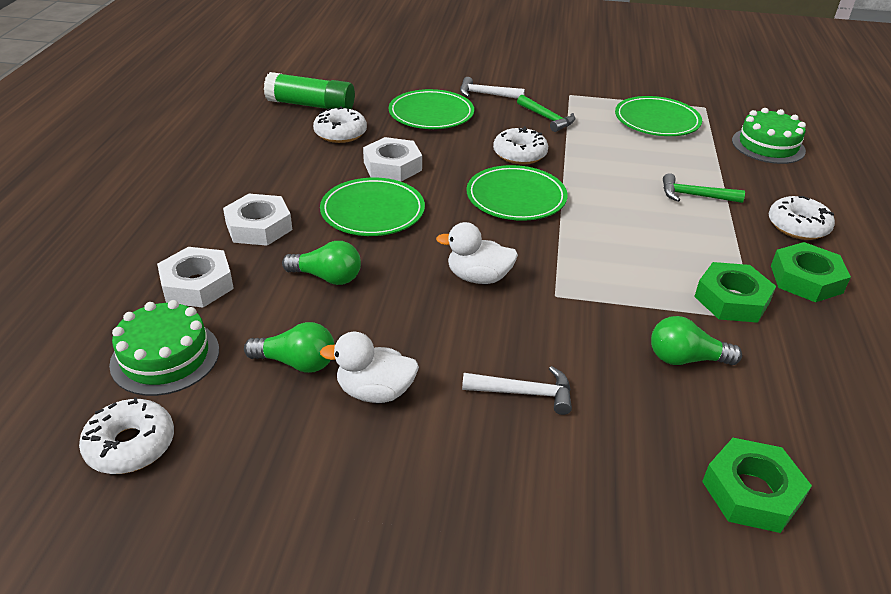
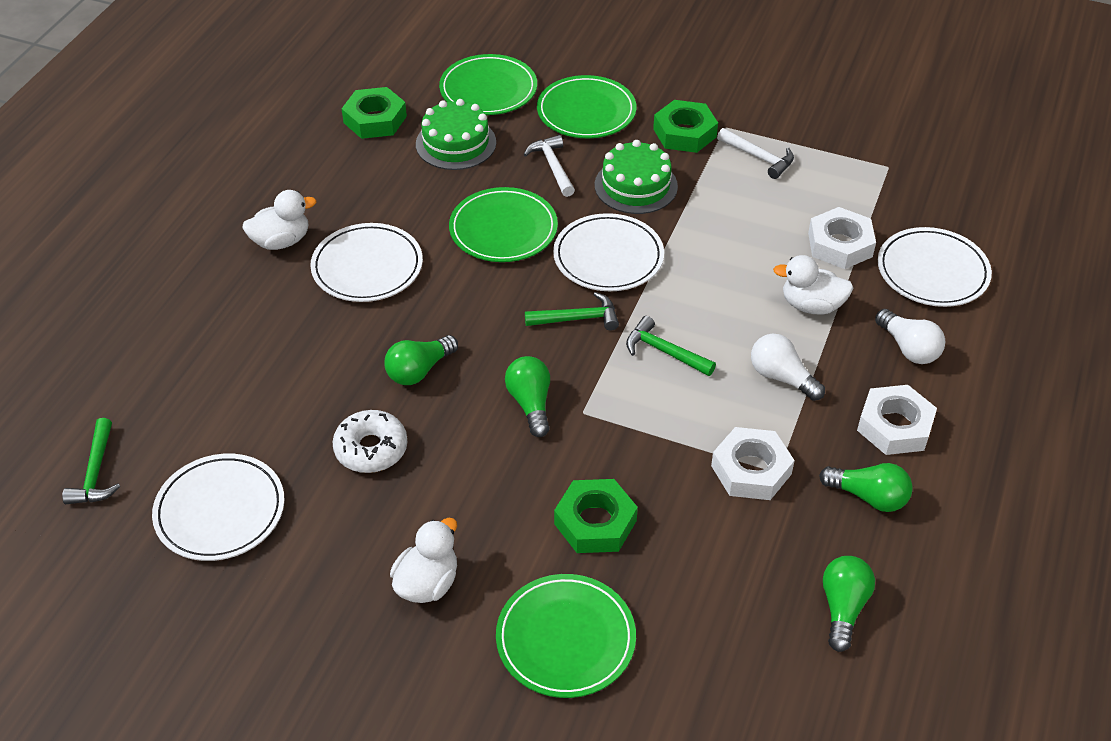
green glue stick: 1 -> 0
green hammer: 2 -> 3
green light bulb: 3 -> 4
white donut: 4 -> 1
white duck: 2 -> 3
white light bulb: 0 -> 2
white plate: 0 -> 4

